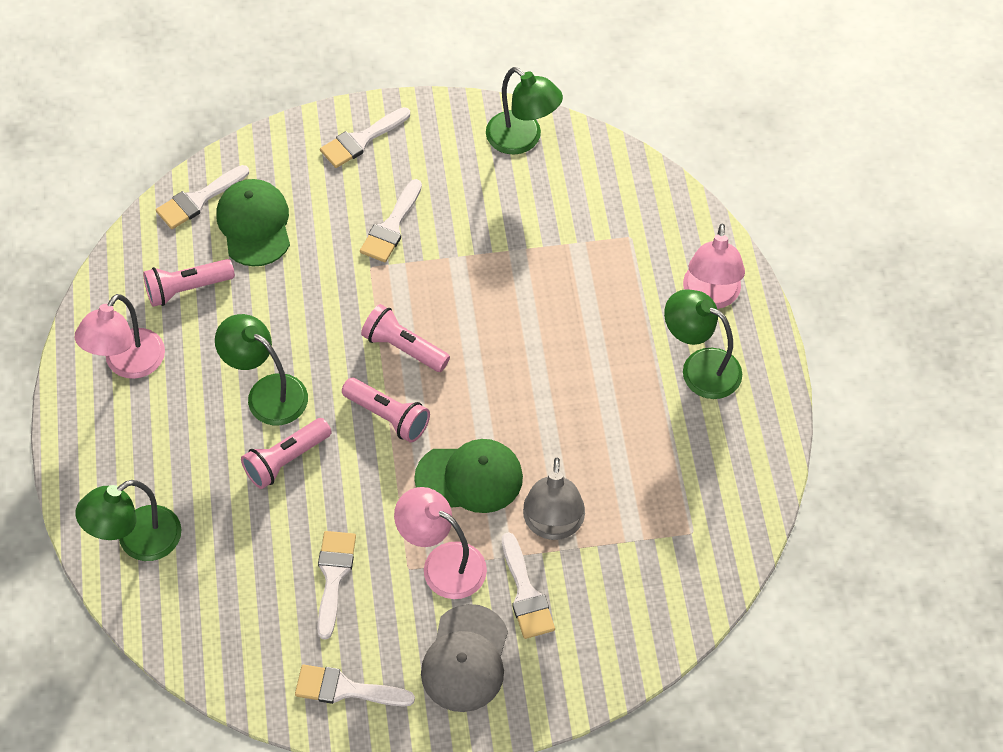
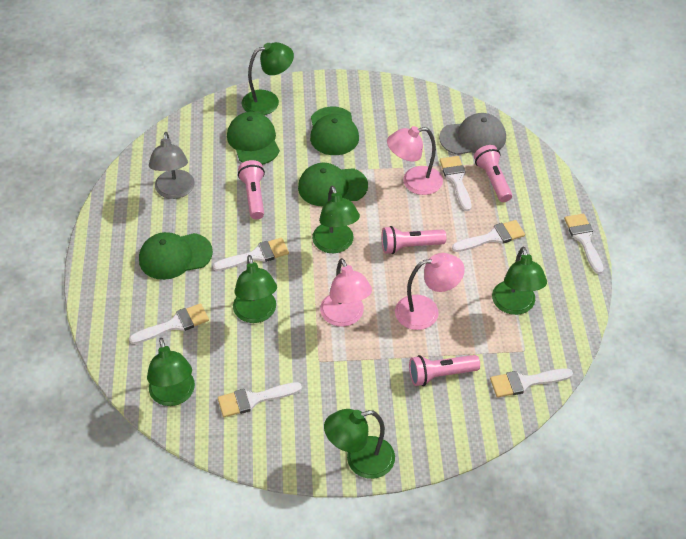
green cap: 2 -> 4
green lamp: 4 -> 6
white brush: 6 -> 7

